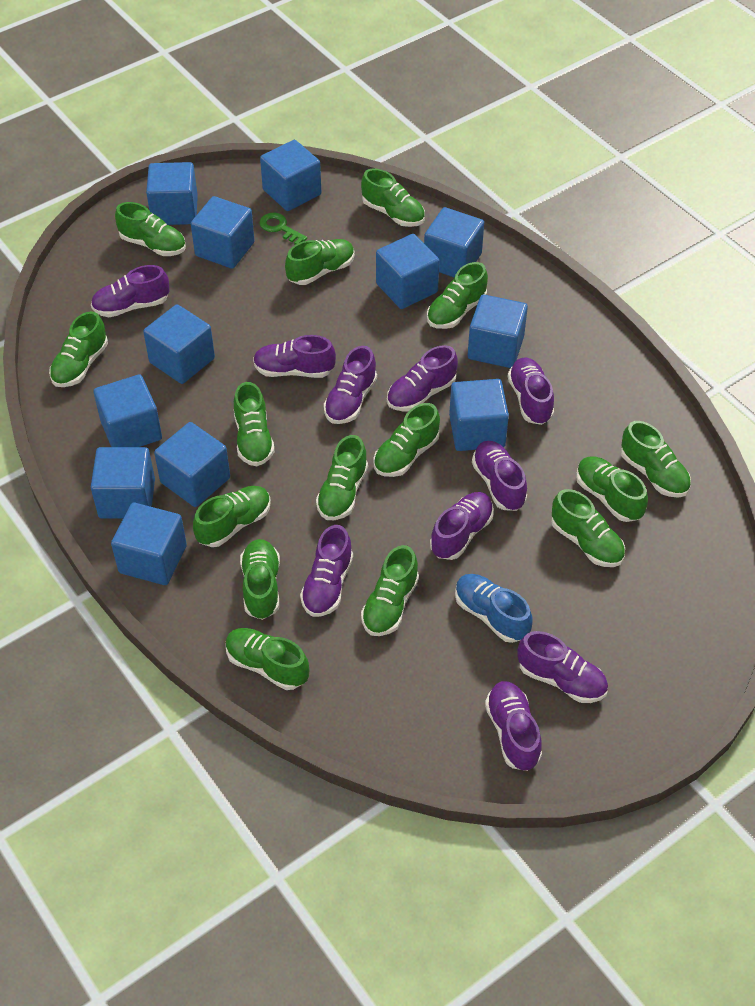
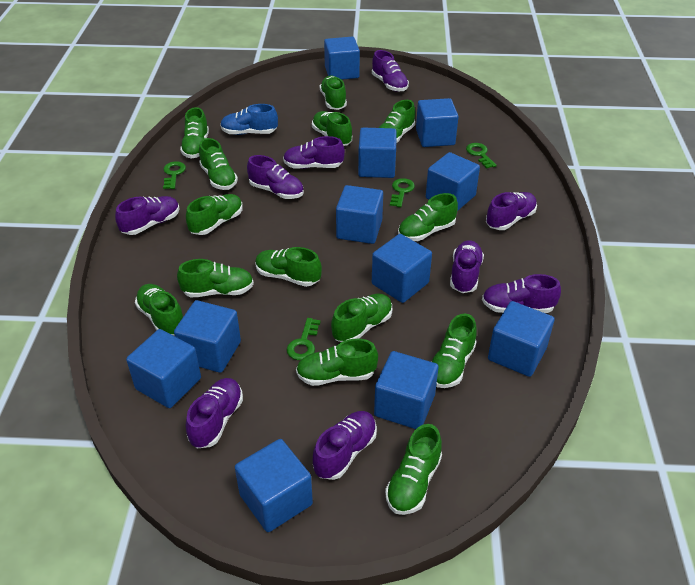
blue cube: 12 -> 11
green key: 1 -> 4
green shoe: 15 -> 14
purple shoe: 10 -> 9

